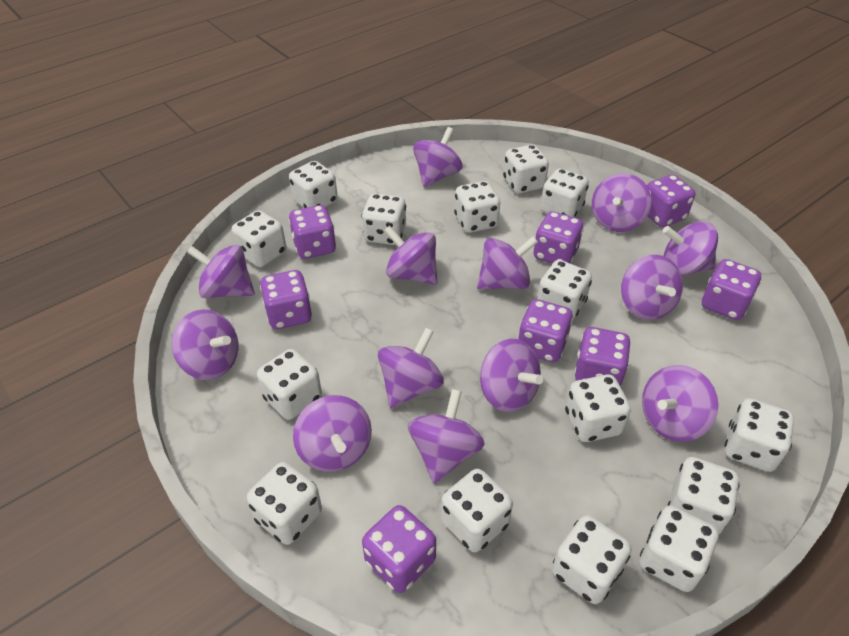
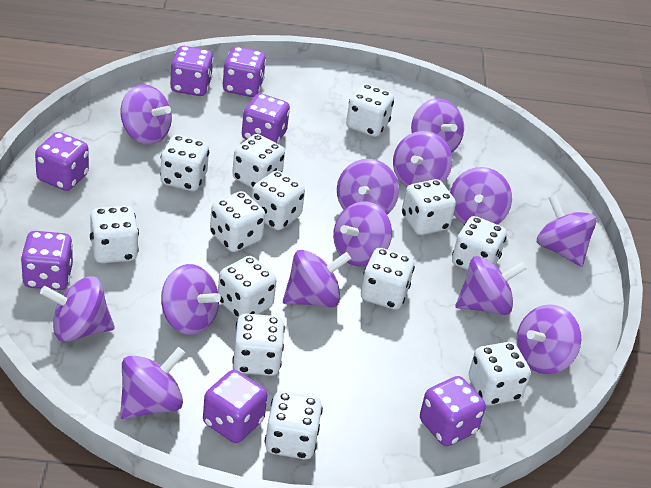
purple dice: 8 -> 7
white dice: 15 -> 13

